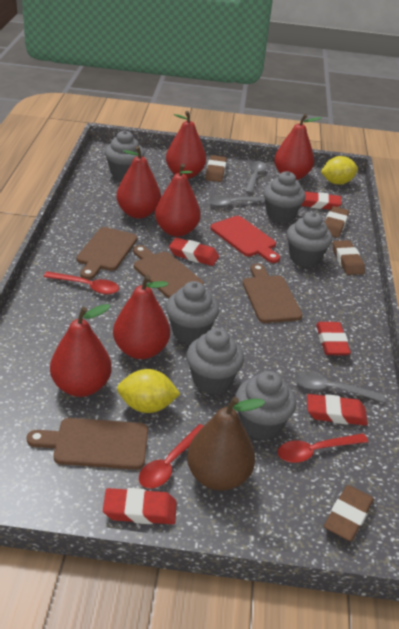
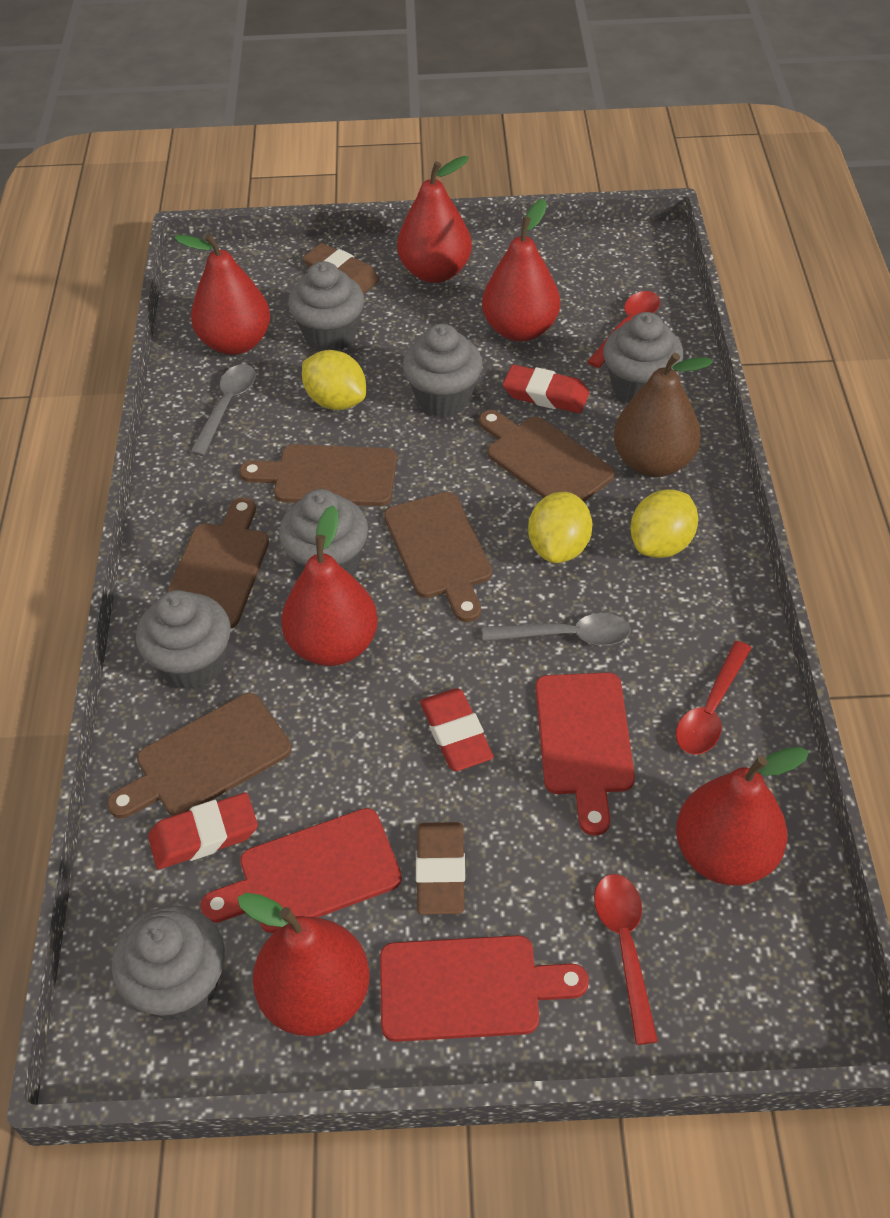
brown cutting board: 4 -> 5
brown eraser: 4 -> 2
grey spoon: 3 -> 2
red cutting board: 1 -> 3
red eraser: 5 -> 3
yellow lemon: 2 -> 3

